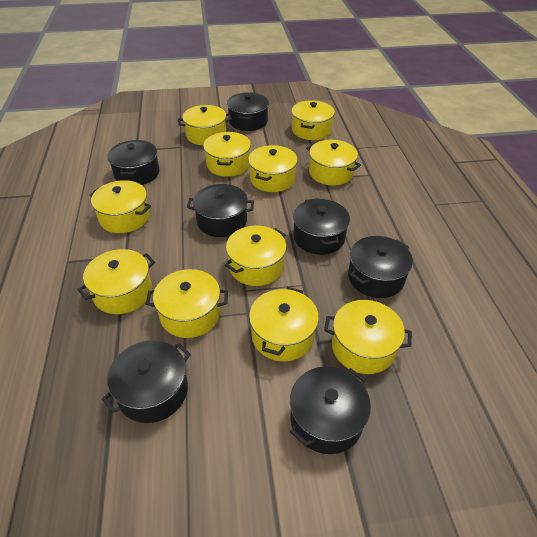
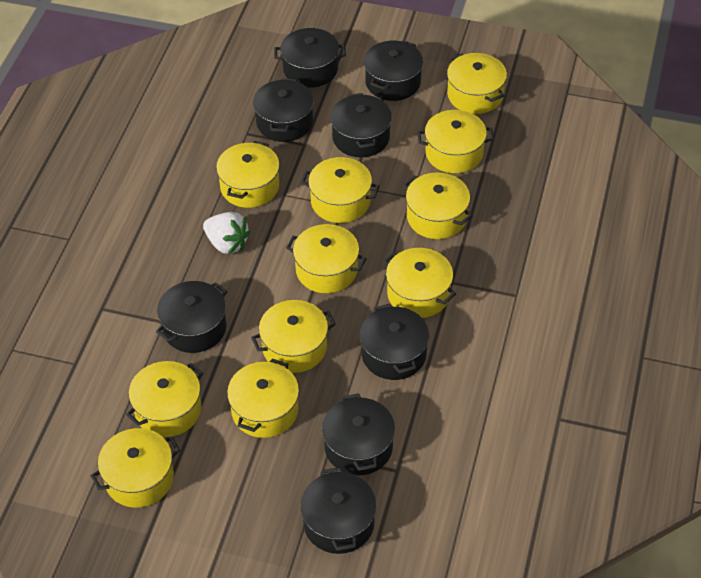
black pot: 7 -> 8
white strawberry: 0 -> 1

